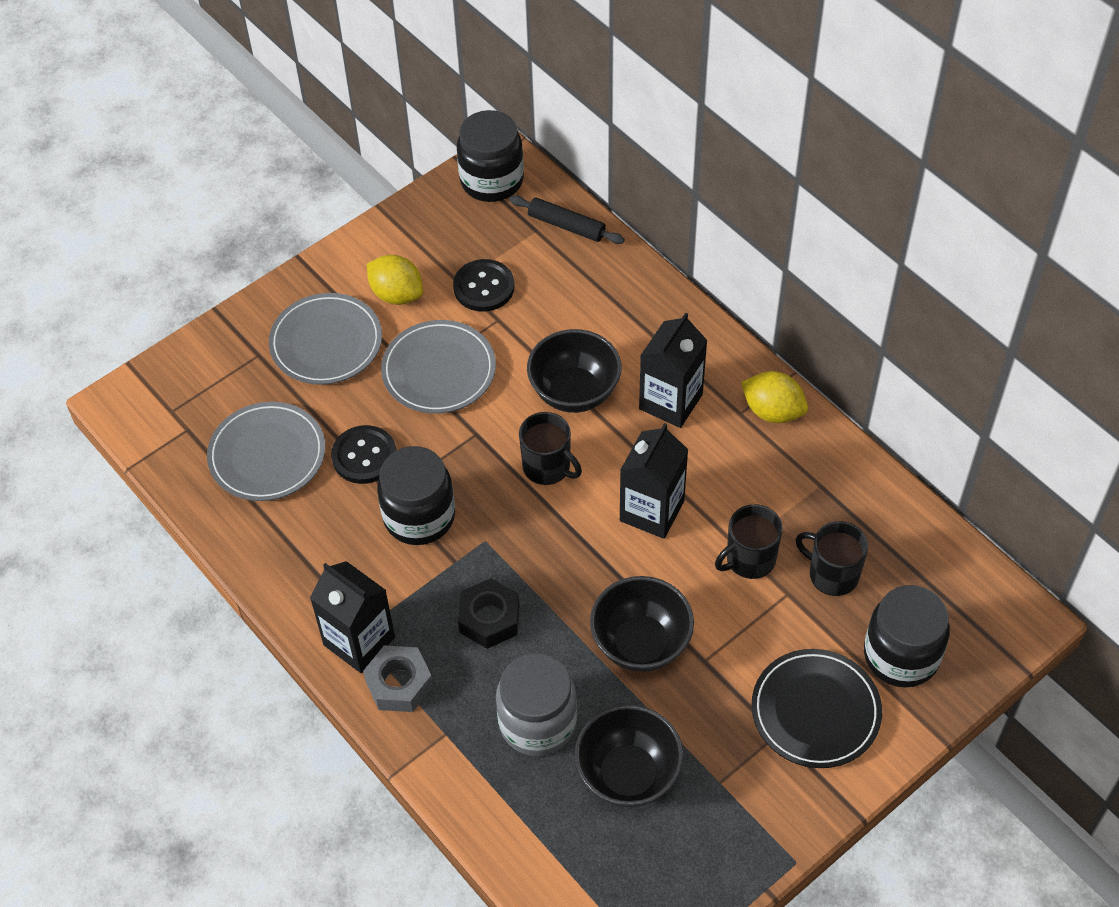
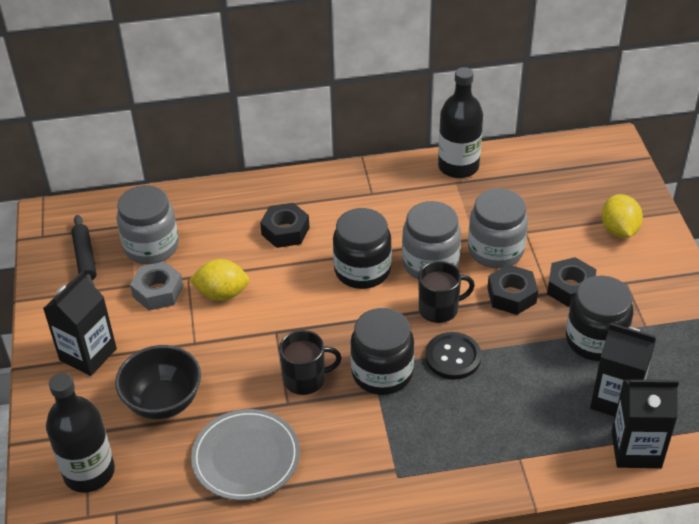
black bottle: 0 -> 2
black bowl: 3 -> 1
black button: 2 -> 1
black mug: 3 -> 2
black nut: 1 -> 3
black plate: 1 -> 0
grey jar: 1 -> 3
grey plate: 3 -> 1

